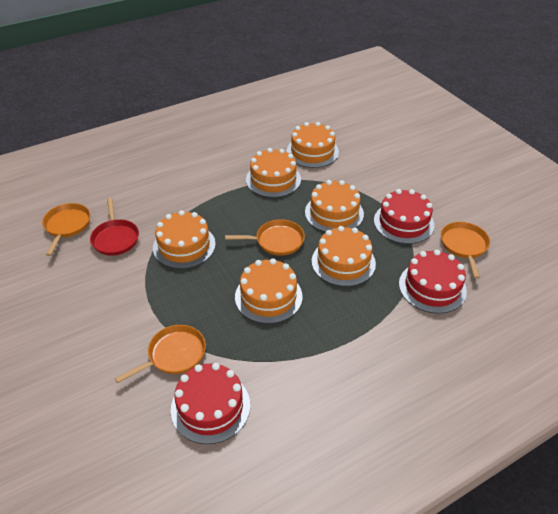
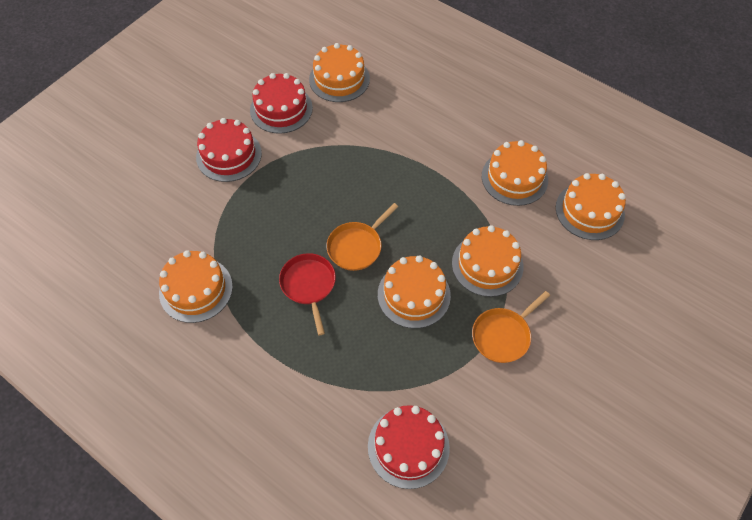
orange pan: 4 -> 2

